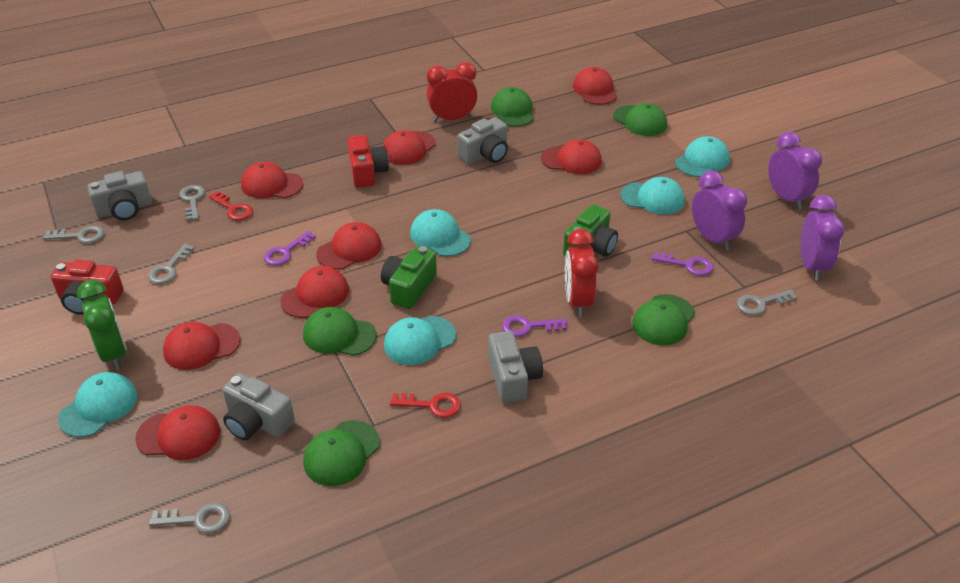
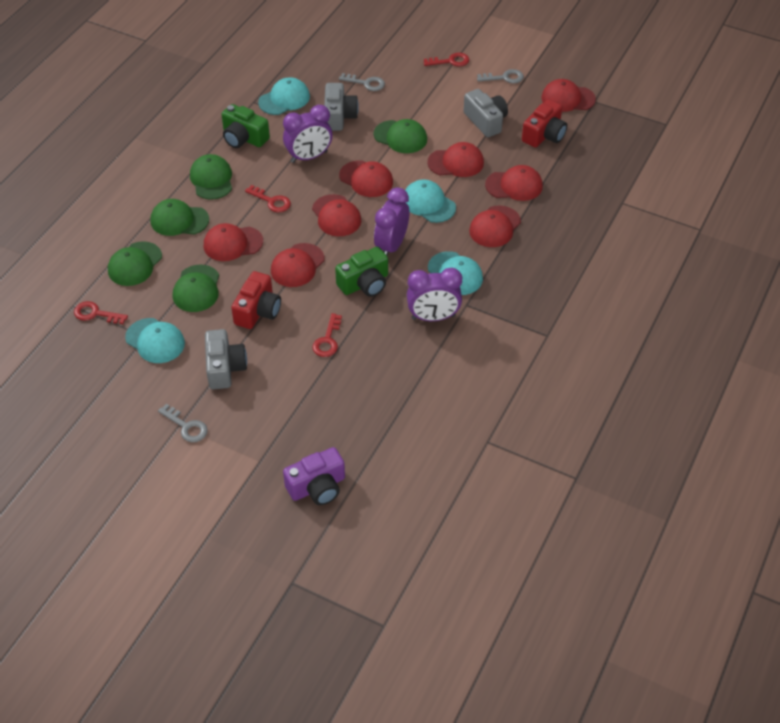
green clock: 1 -> 0
grey camera: 4 -> 3
grey key: 5 -> 3
purple camera: 0 -> 1
purple key: 3 -> 0
red clock: 2 -> 0
red key: 2 -> 4
turquoise cap: 5 -> 4

